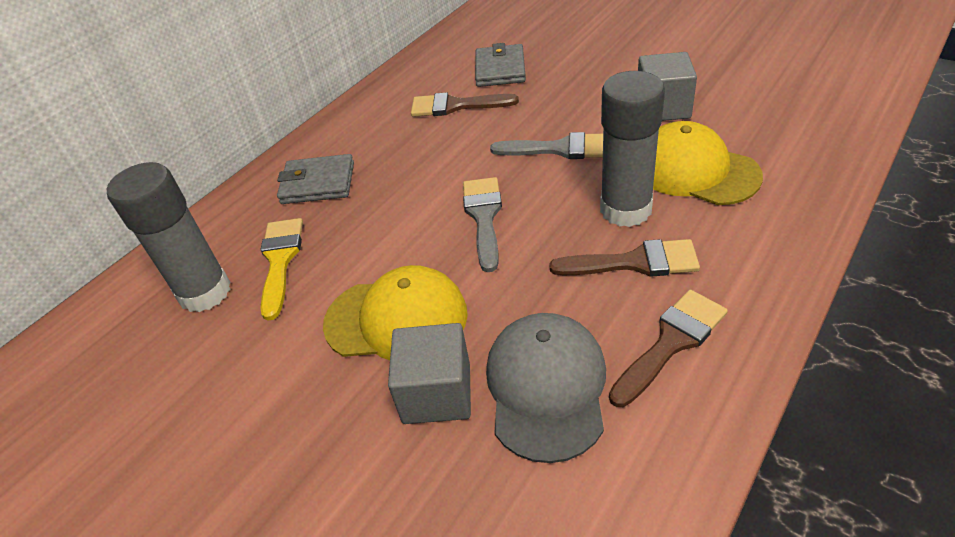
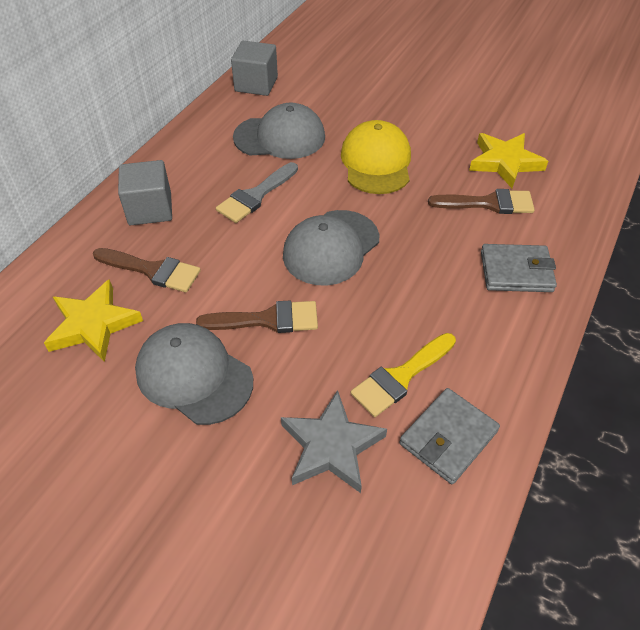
grey brush: 2 -> 1
grey cap: 1 -> 3
grey glue stick: 2 -> 0
grey star: 0 -> 1
yellow cap: 2 -> 1
yellow star: 0 -> 2

